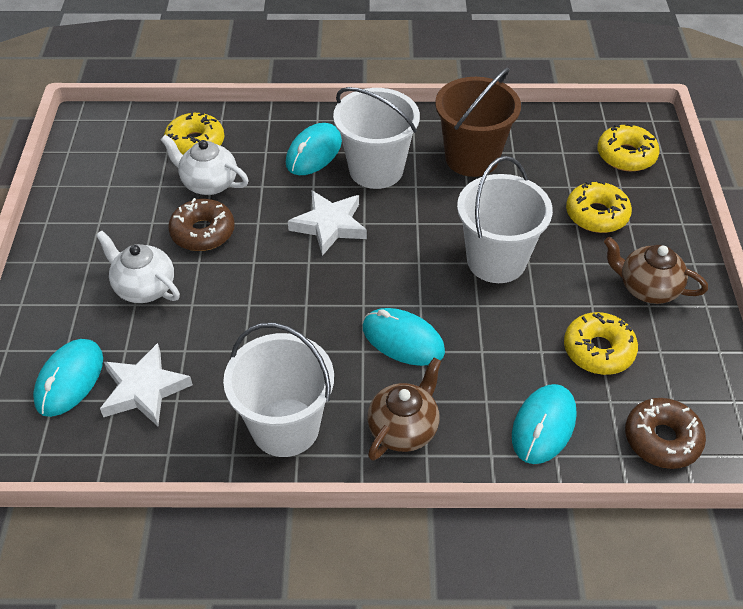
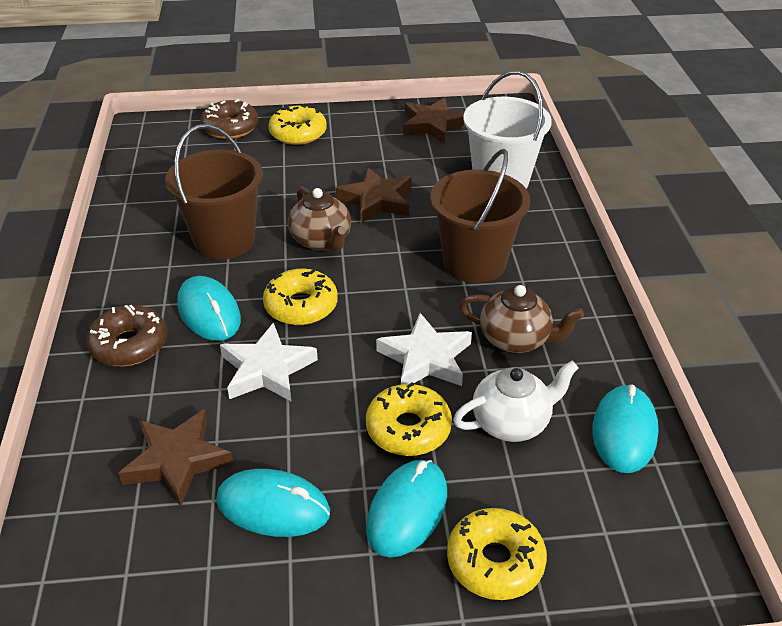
brown bucket: 1 -> 2
brown star: 0 -> 3
white bucket: 3 -> 1
white teapot: 2 -> 1

